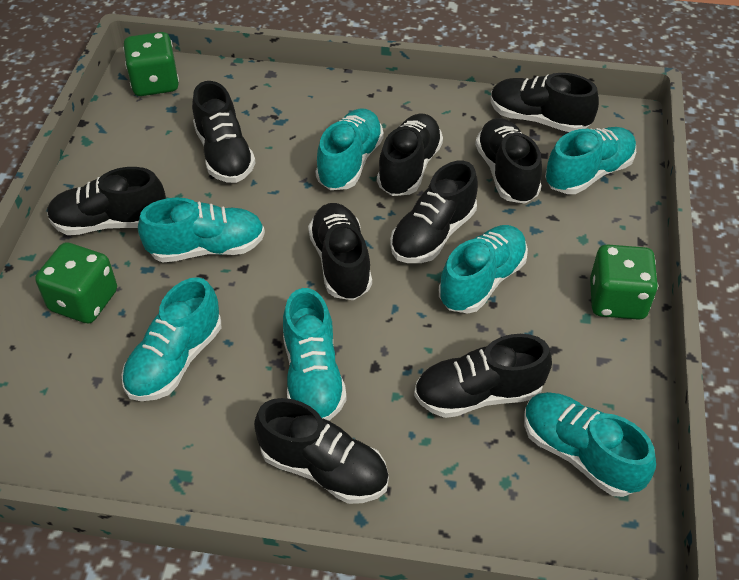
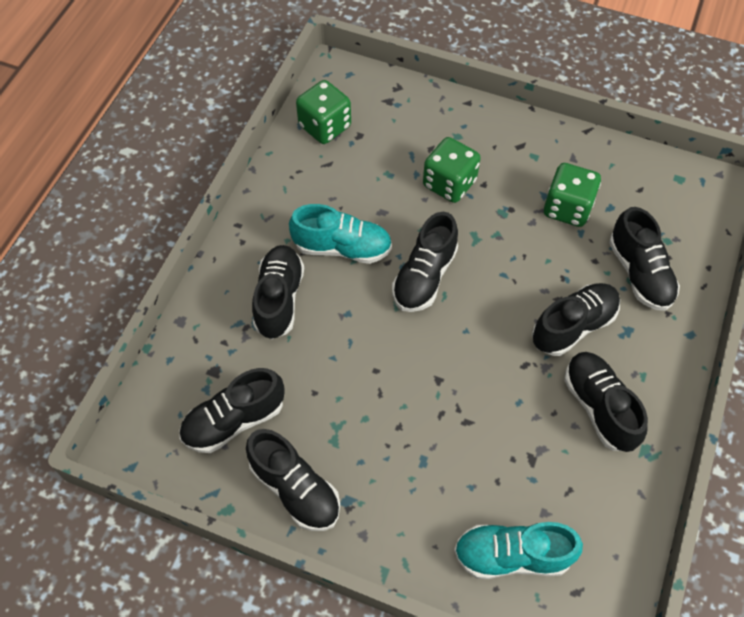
black shoe: 9 -> 7
turquoise shoe: 7 -> 2

